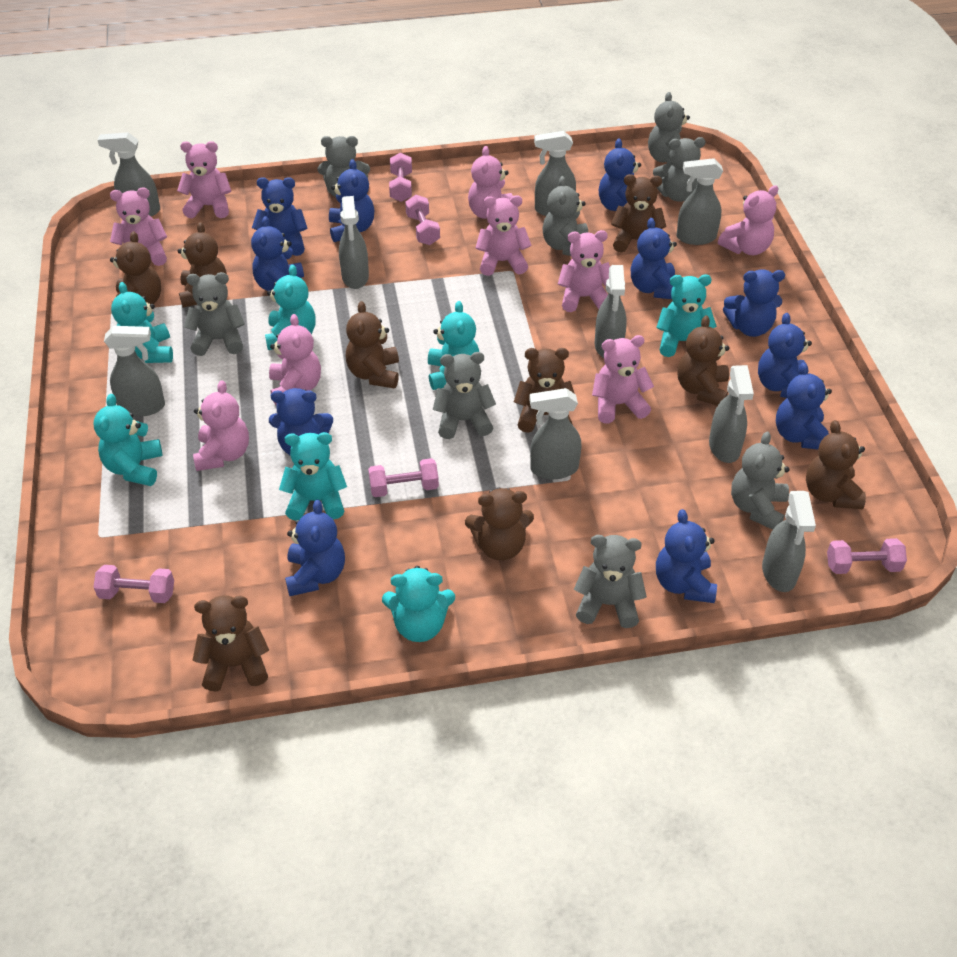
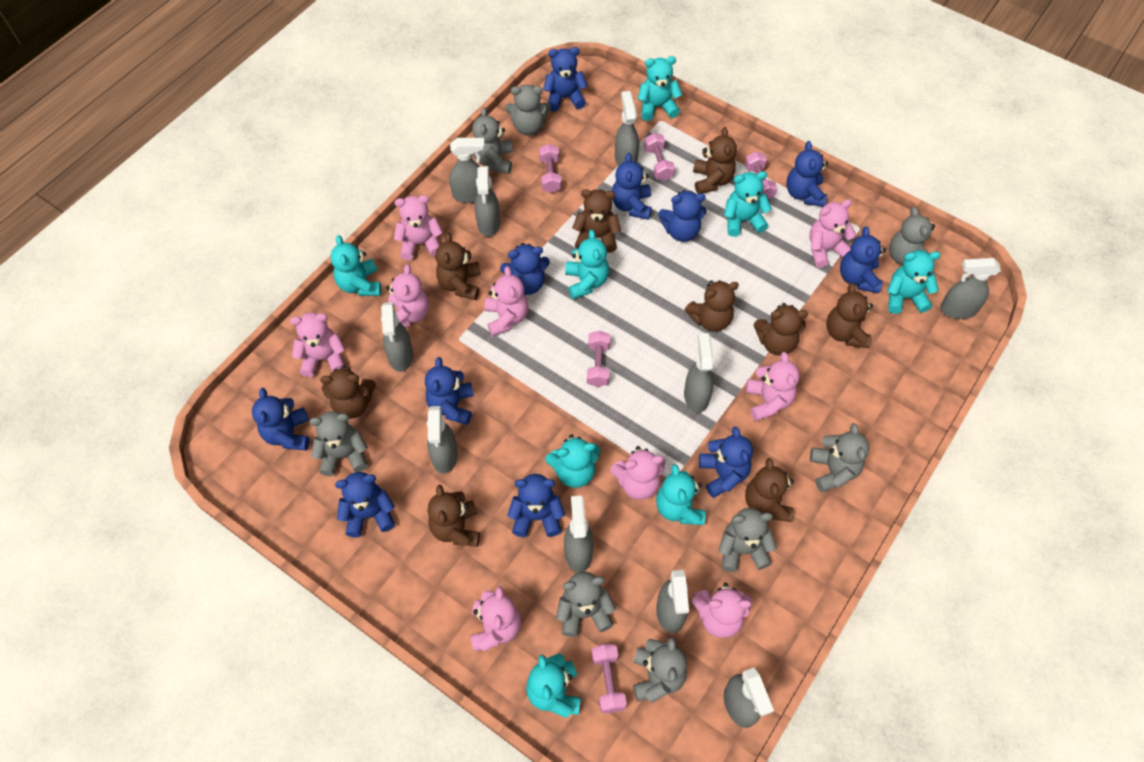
grey spray bottle: 9 -> 10
turquoise teddy bear: 7 -> 8

